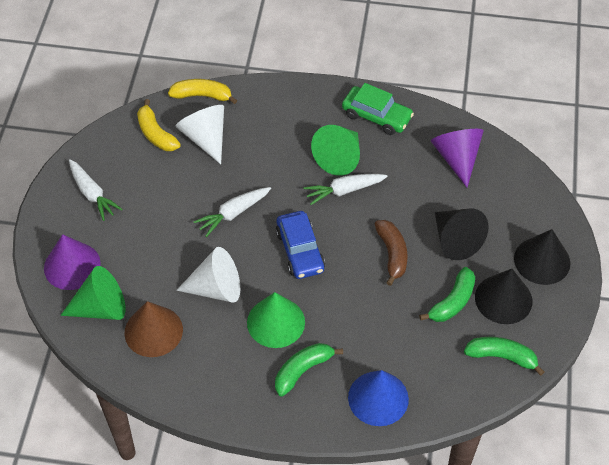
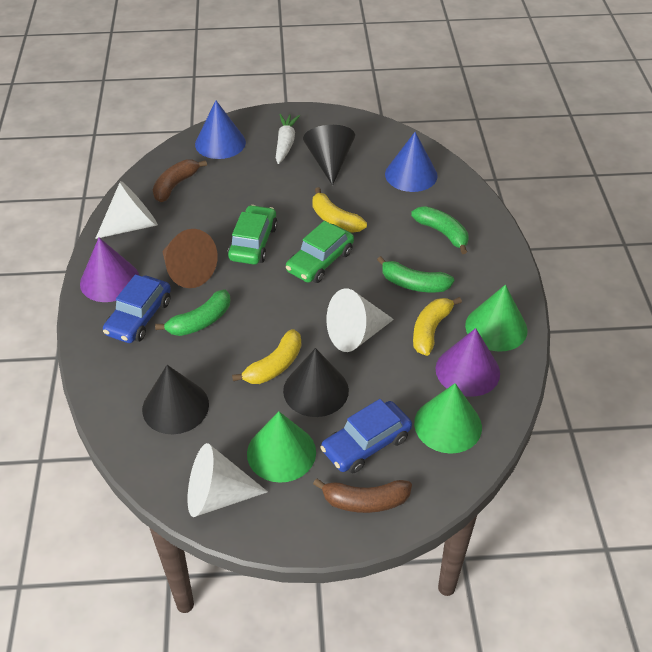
blue car: 1 -> 2
blue cone: 1 -> 2
brown banana: 1 -> 2
green car: 1 -> 2
white carrot: 3 -> 1
white cone: 2 -> 3
yellow banana: 2 -> 3

